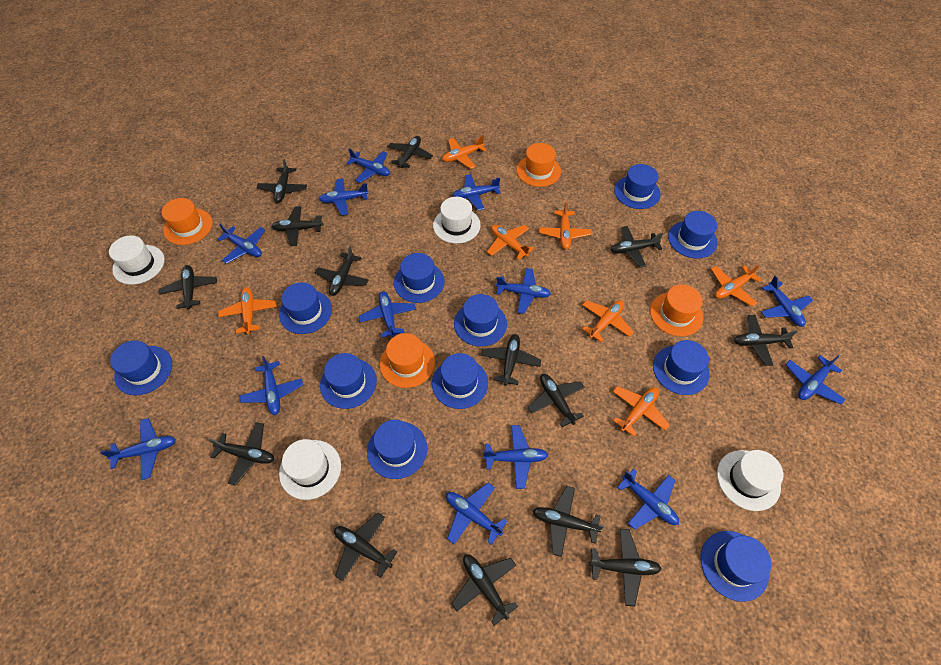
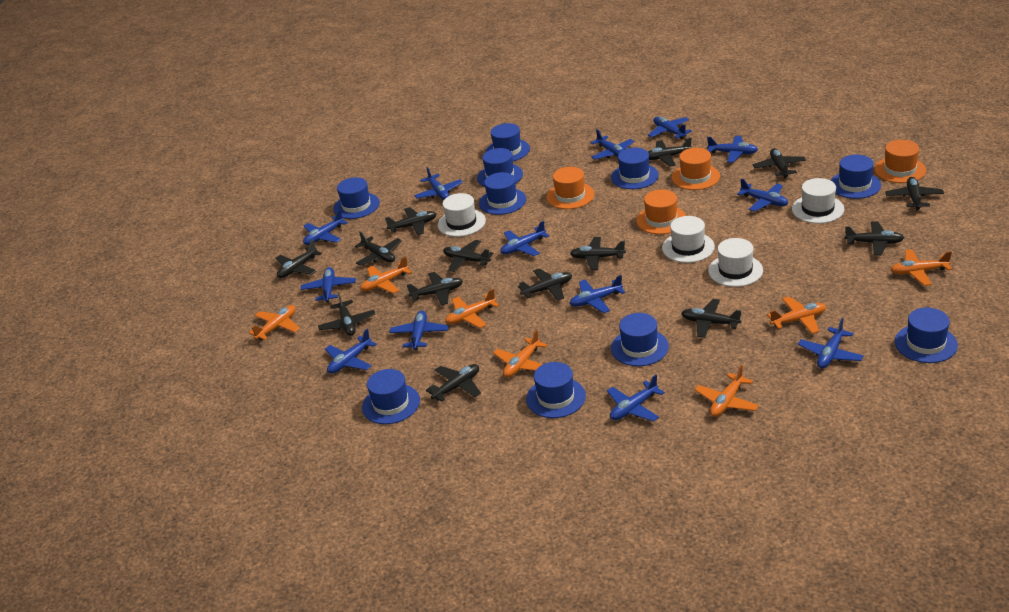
blue hat: 11 -> 10

